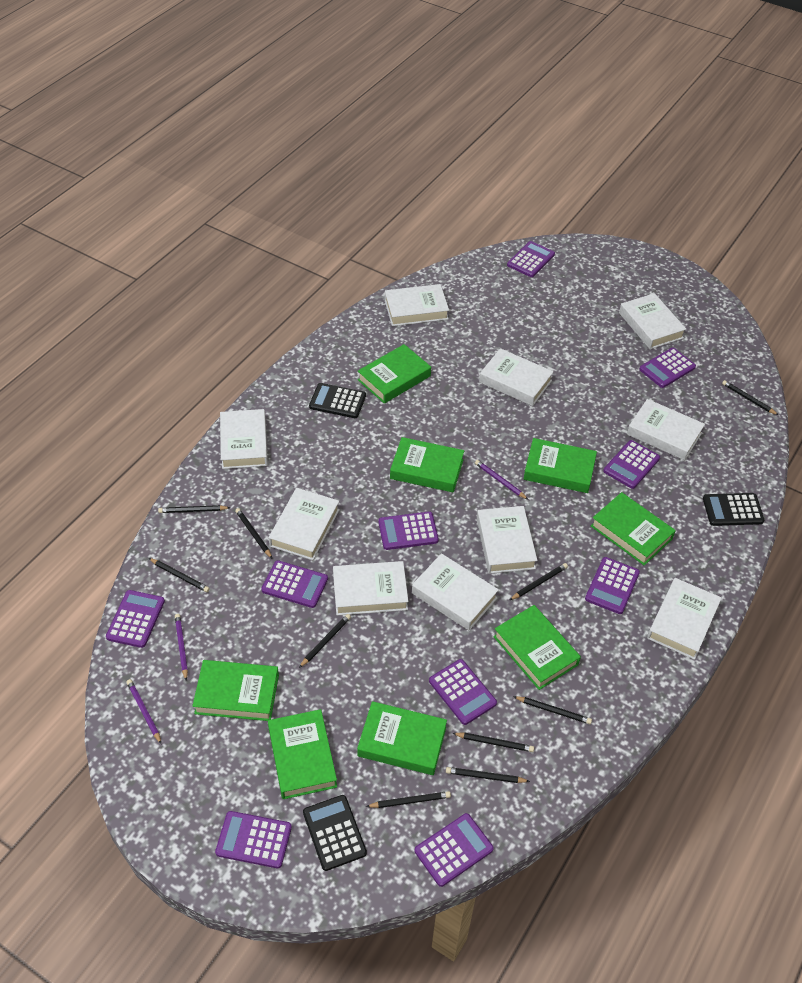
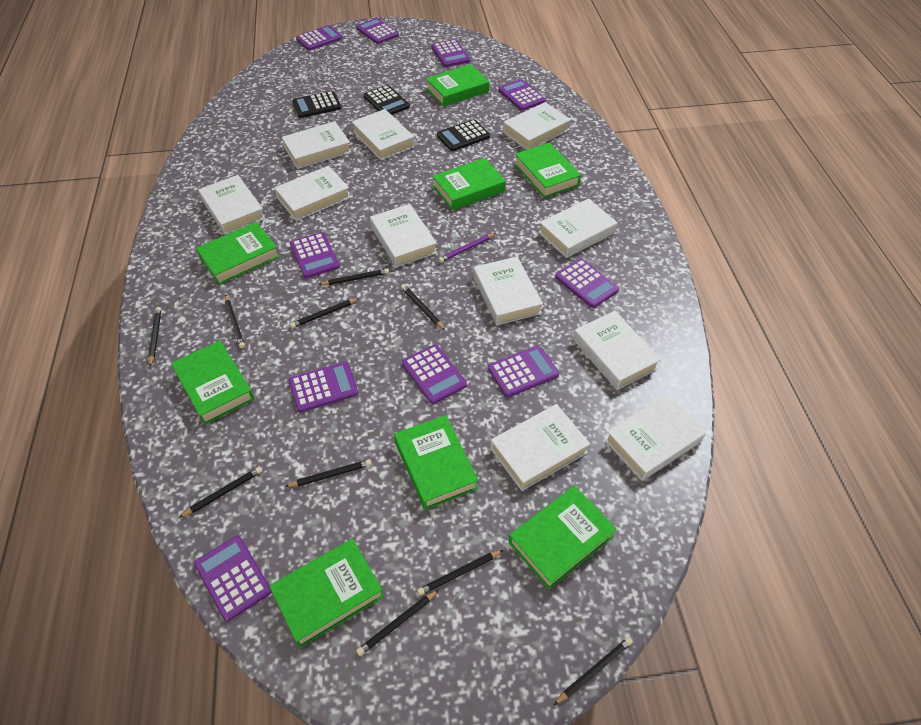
purple pencil: 3 -> 1
white book: 10 -> 11

